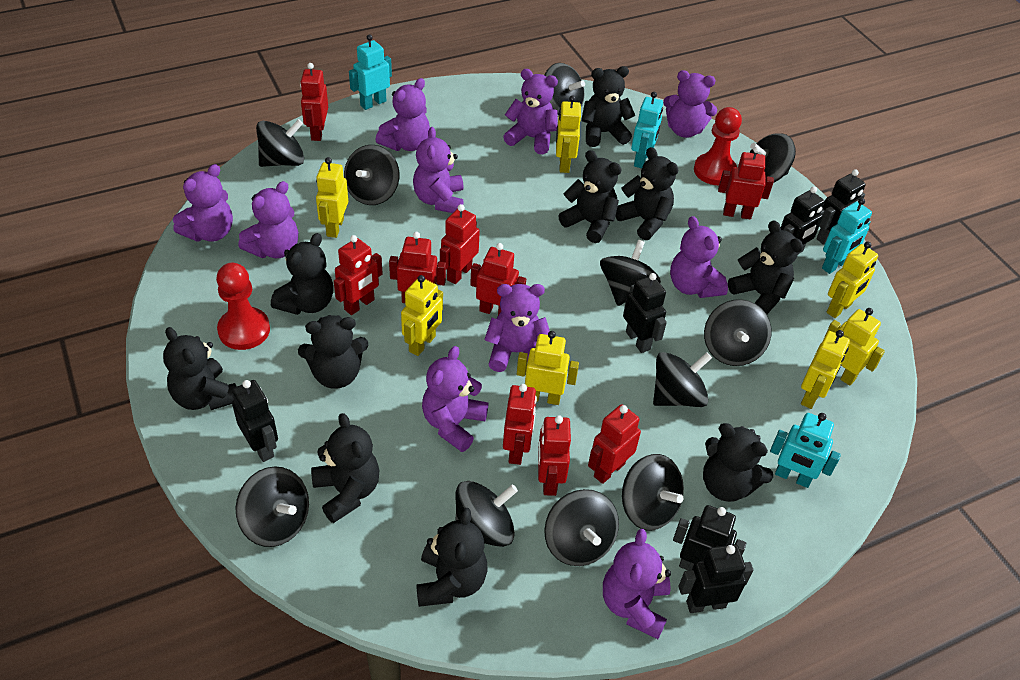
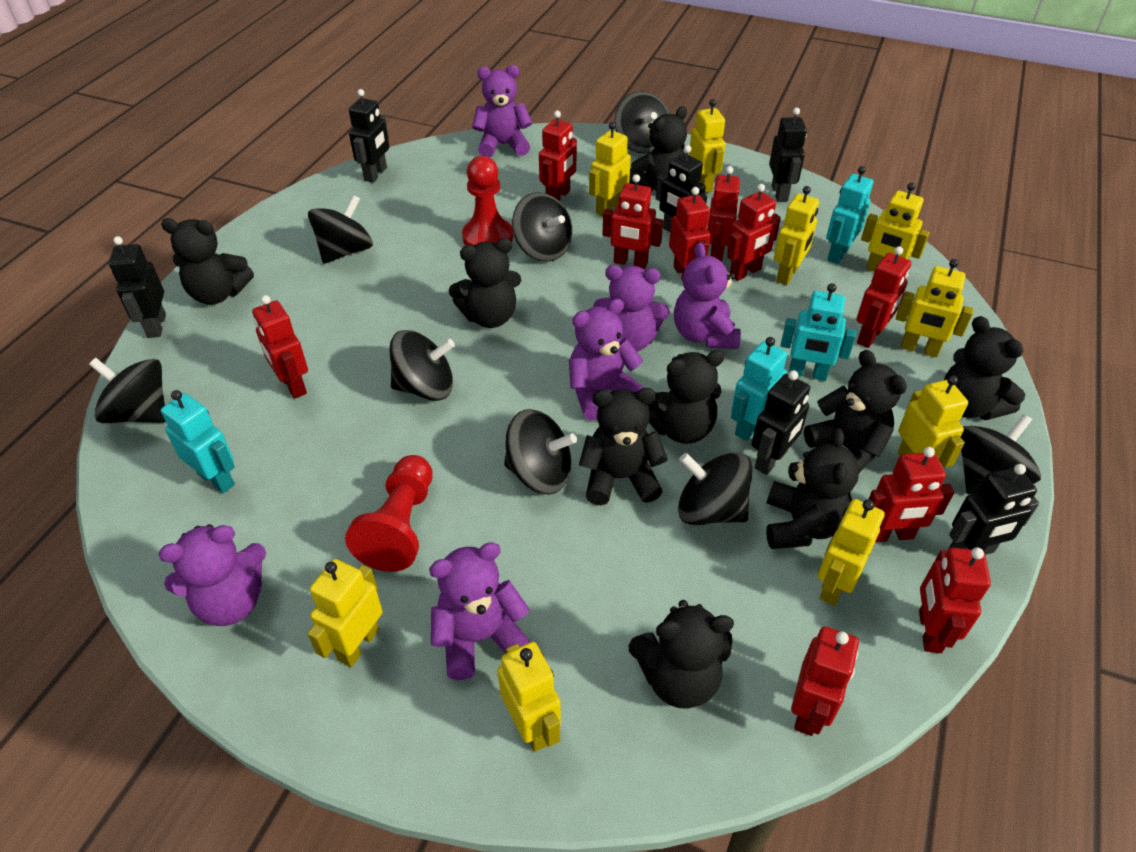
black spinning top: 11 -> 8
black teddy bear: 10 -> 9
purple teddy bear: 10 -> 6
red robot: 9 -> 10
yellow robot: 7 -> 9

